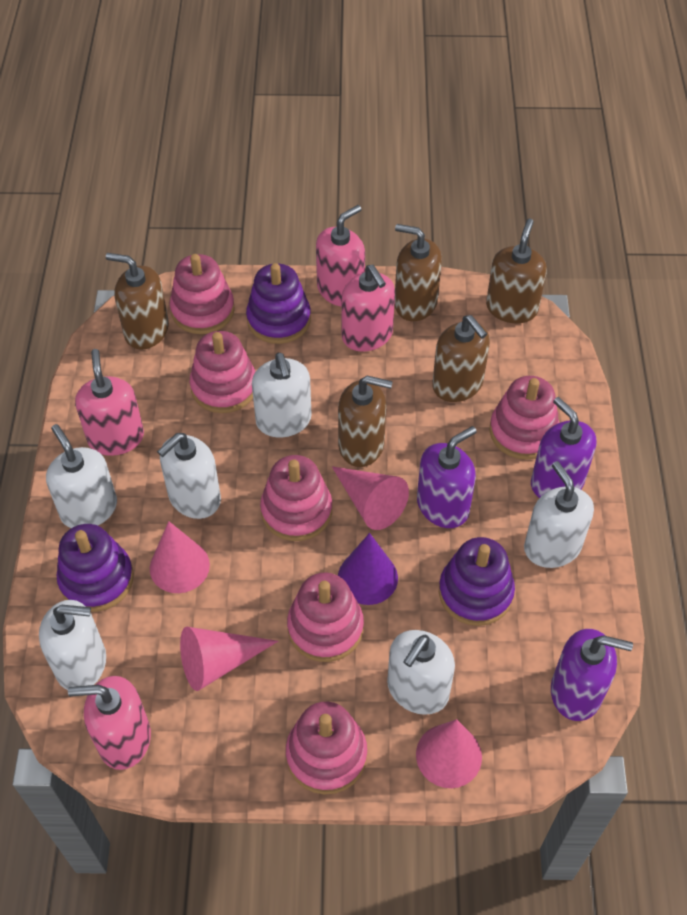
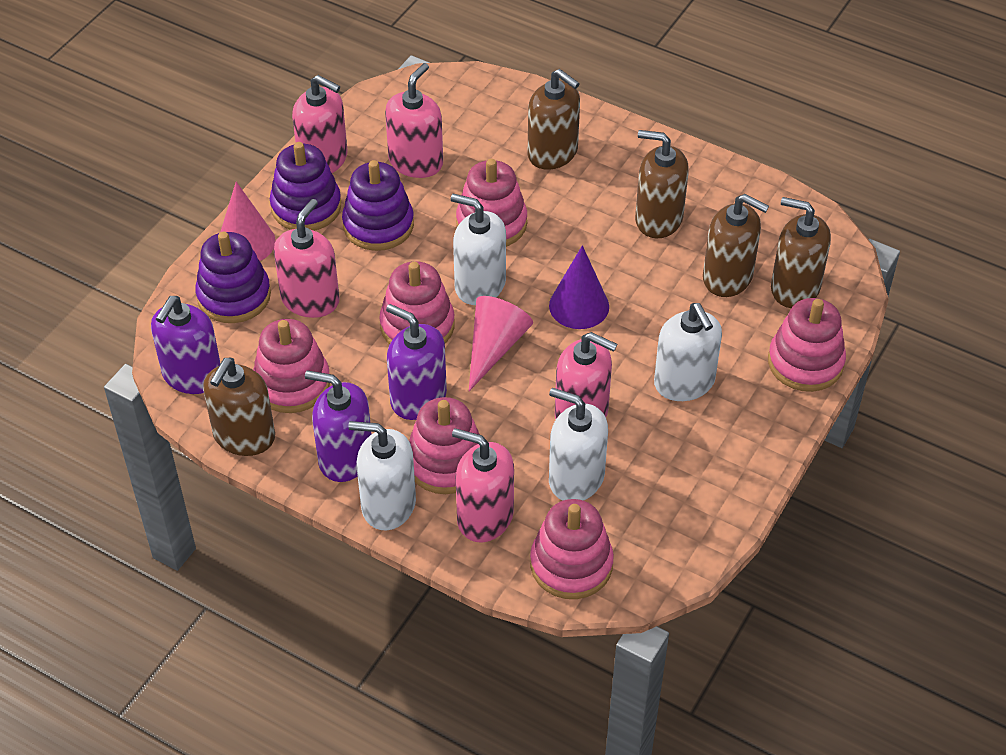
pink cone: 4 -> 2
pink soap dispenser: 4 -> 5
white soap dispenser: 6 -> 4

